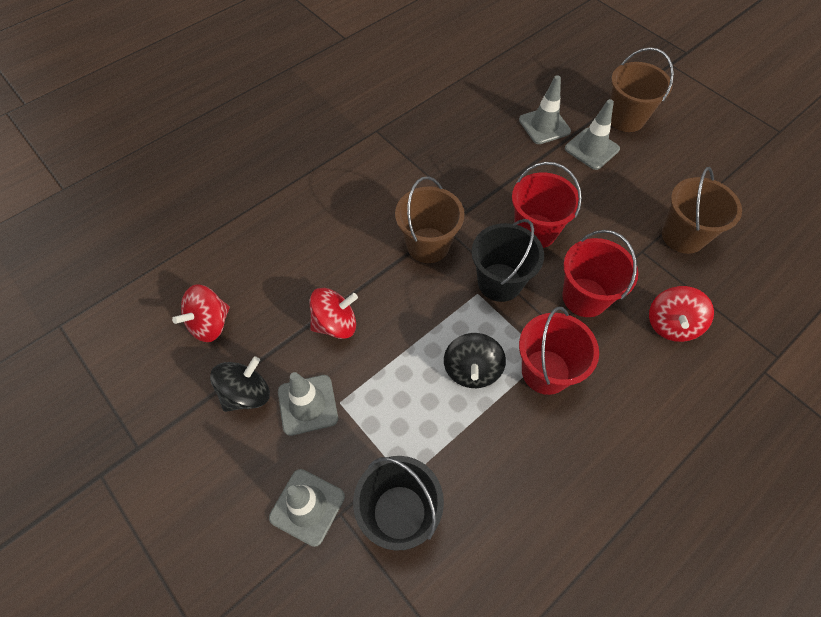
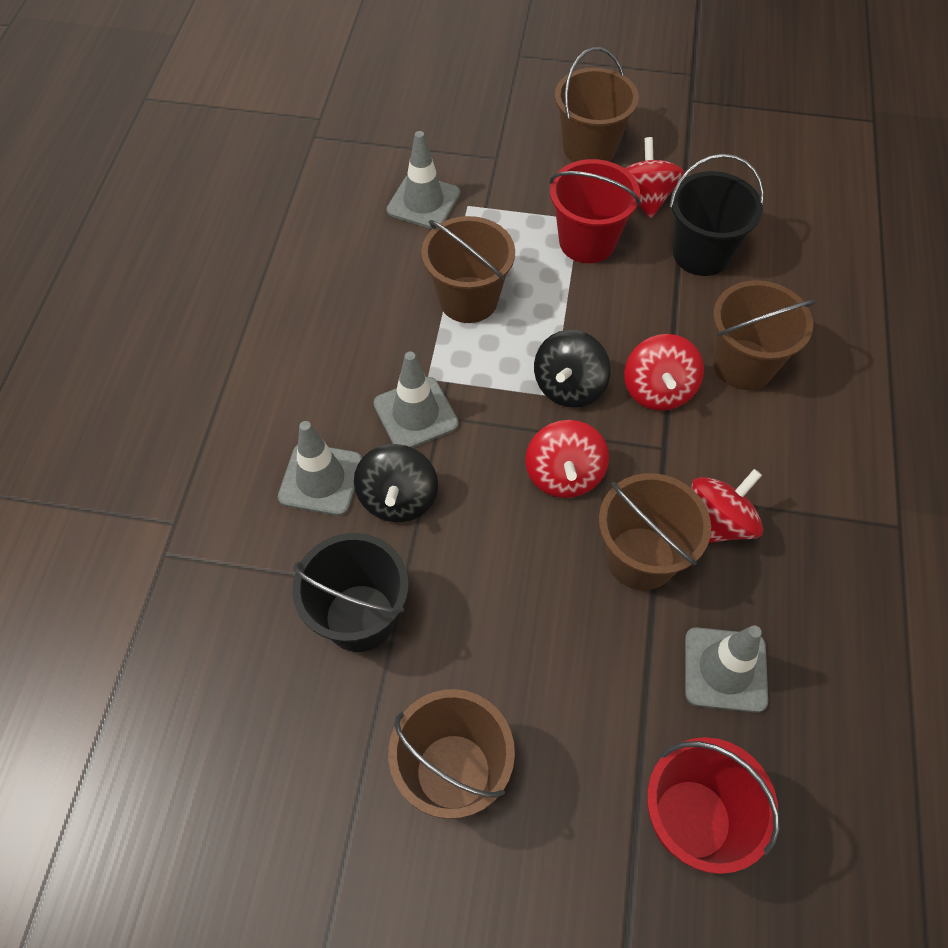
brown bucket: 3 -> 5
red bucket: 3 -> 2
red spinning top: 3 -> 4

